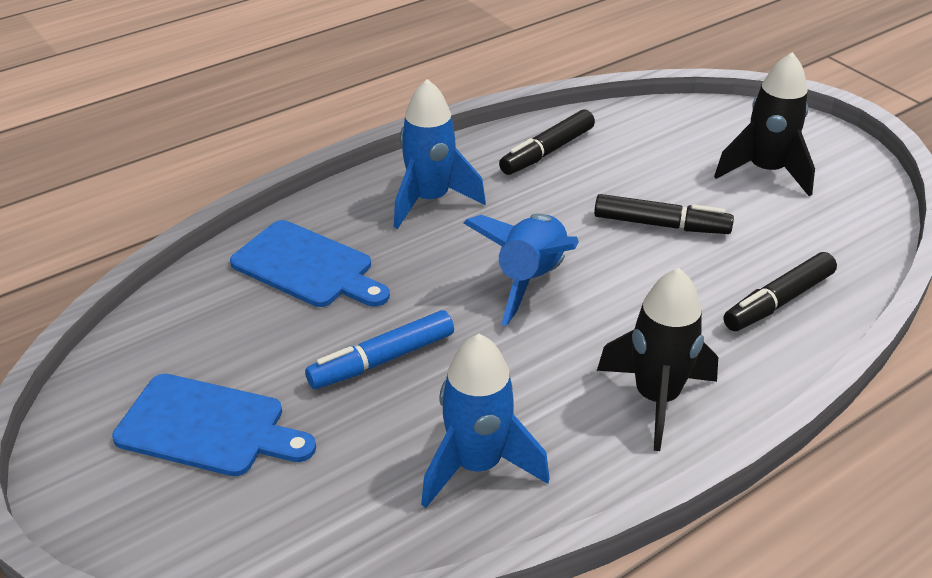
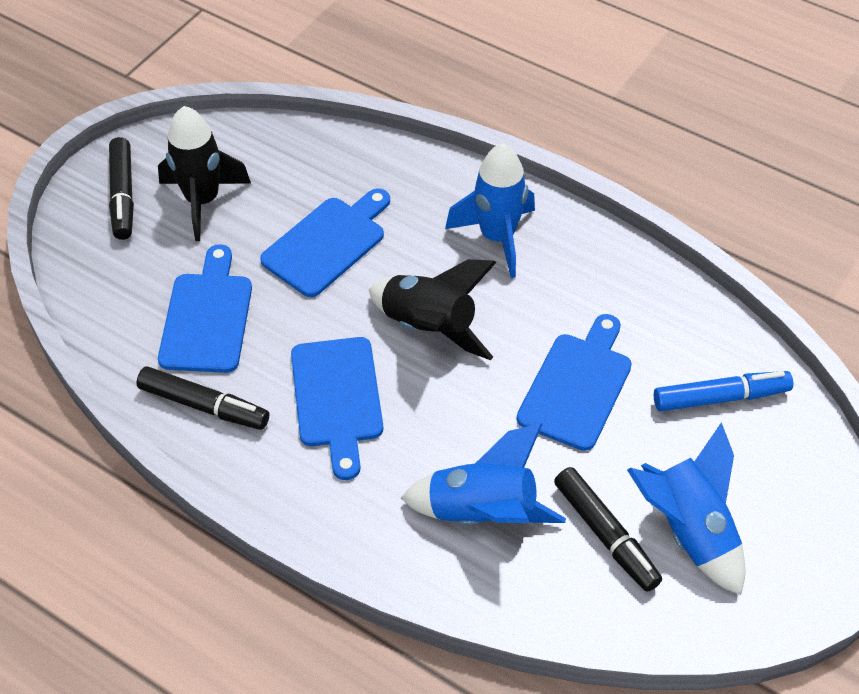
blue cutting board: 2 -> 4

